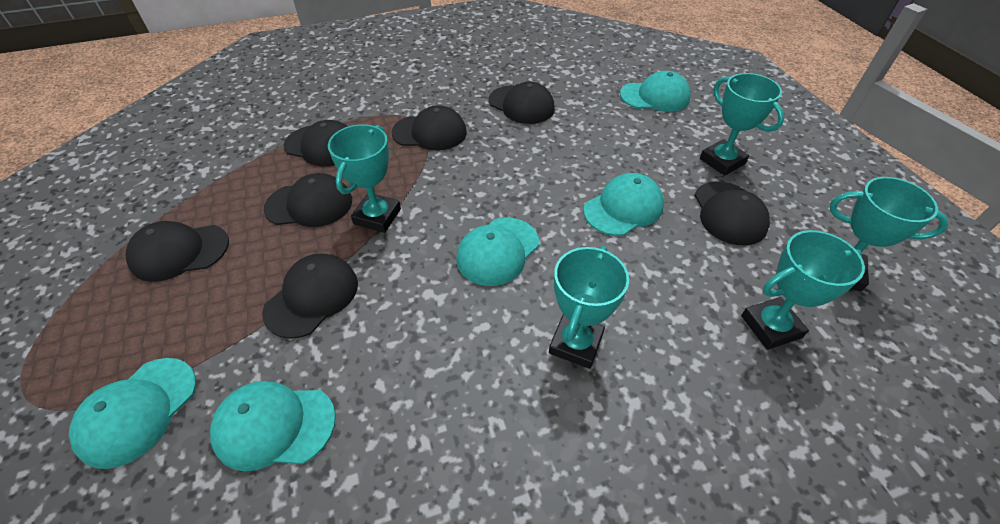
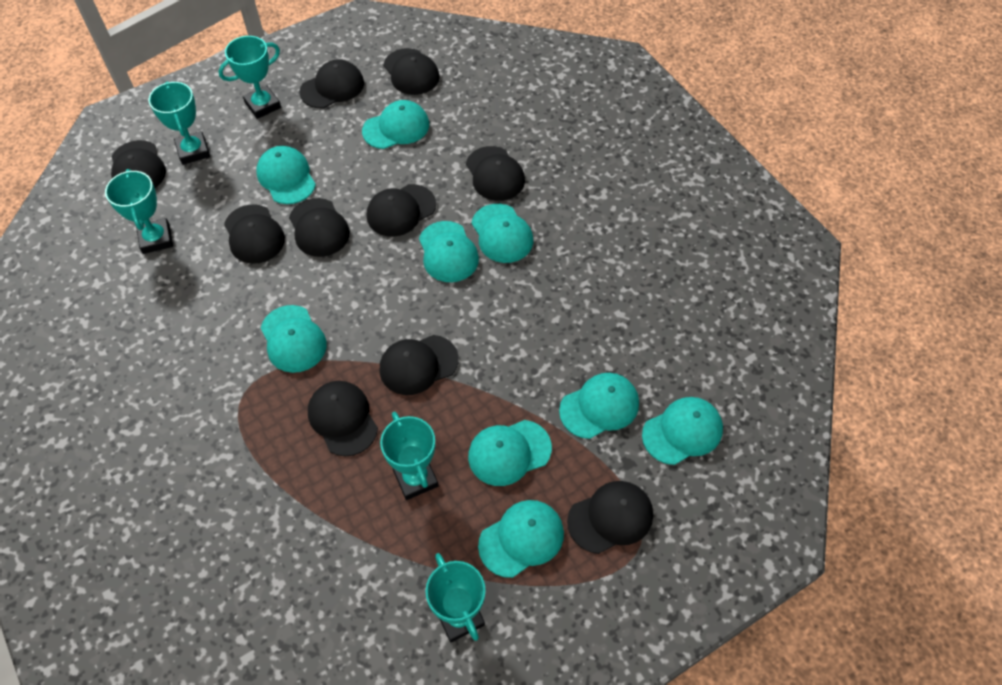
black cap: 7 -> 10
turquoise cap: 5 -> 9

